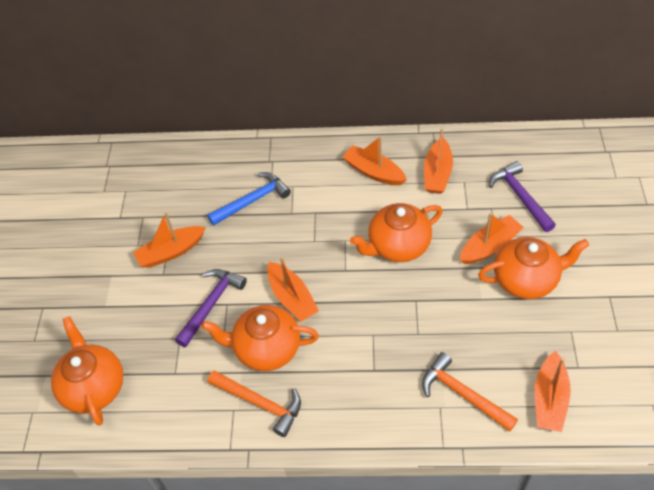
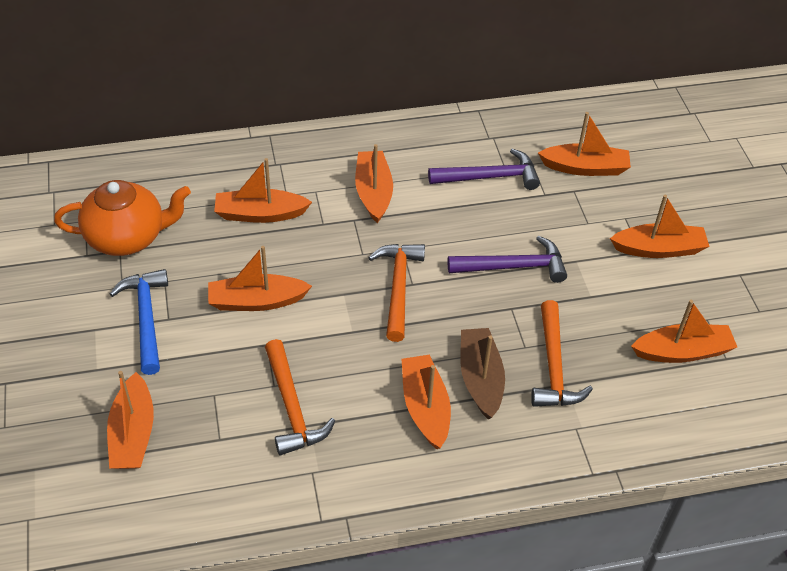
brown boat: 0 -> 1
orange boat: 6 -> 8
orange hammer: 2 -> 3
orange teapot: 4 -> 1

